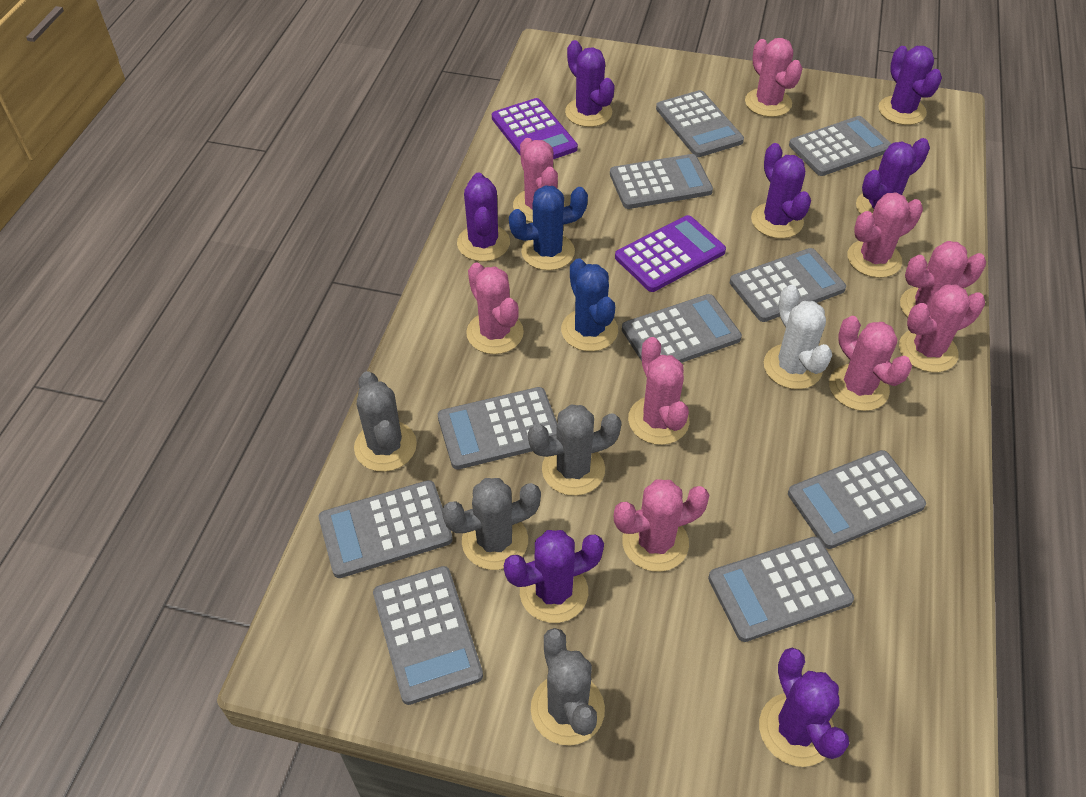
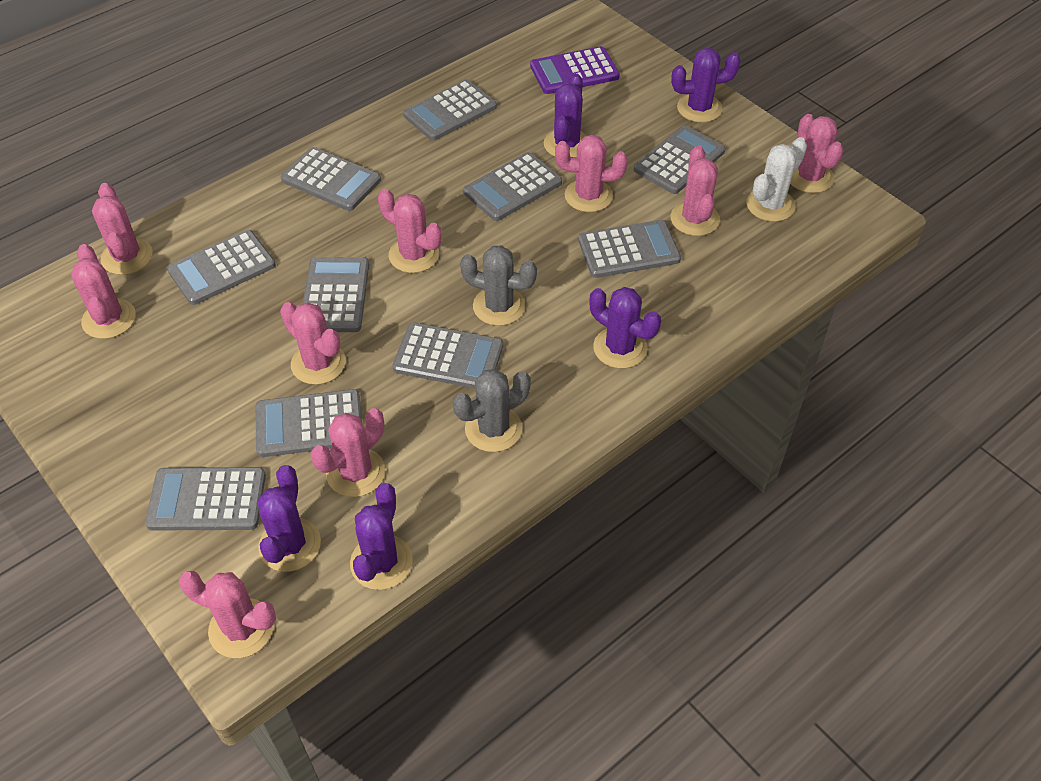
blue cactus: 2 -> 0
grey cactus: 4 -> 2
purple cactus: 7 -> 5
purple calculator: 2 -> 1

